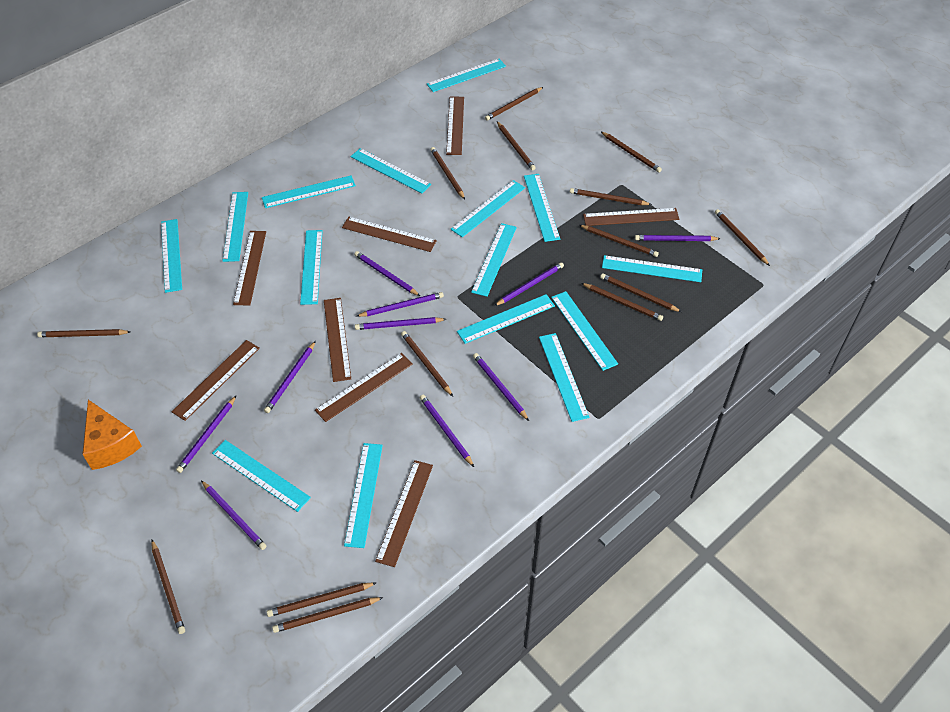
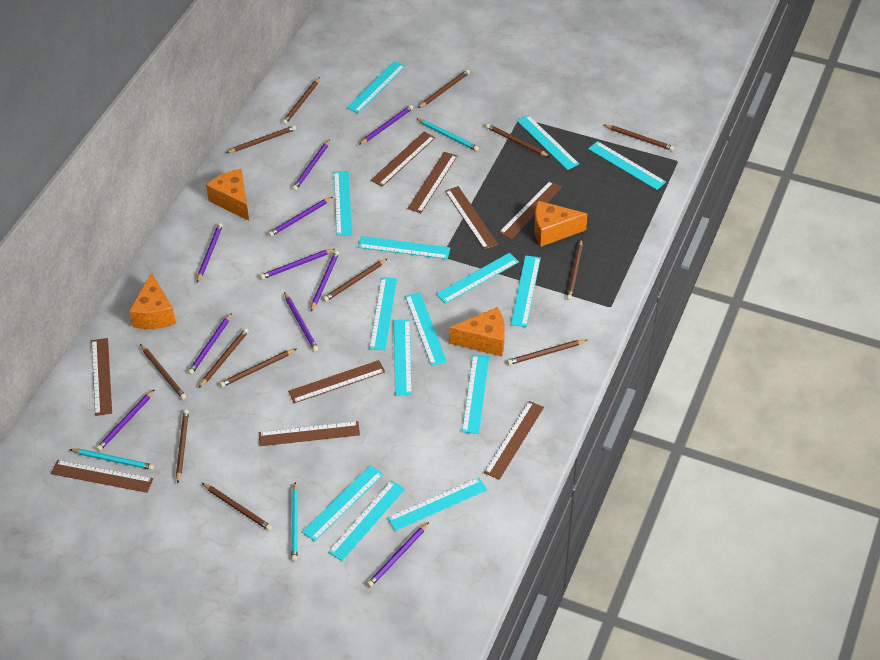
brown pencil: 14 -> 13
brown ruler: 8 -> 9
orange cheese: 1 -> 4
turquoise pencil: 0 -> 3
turquoise ruler: 15 -> 14

